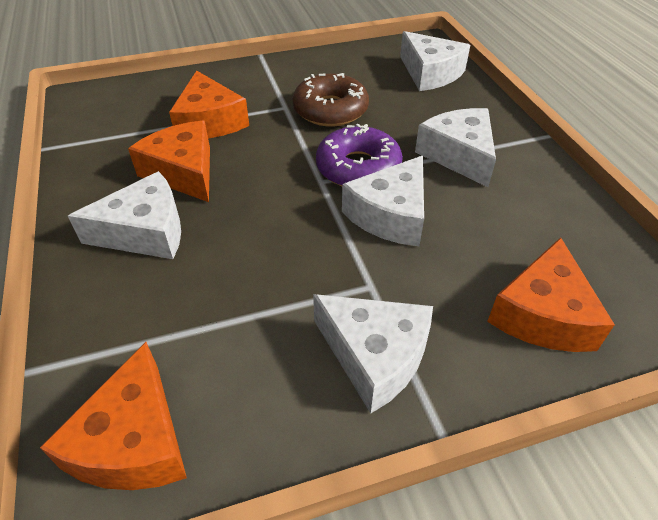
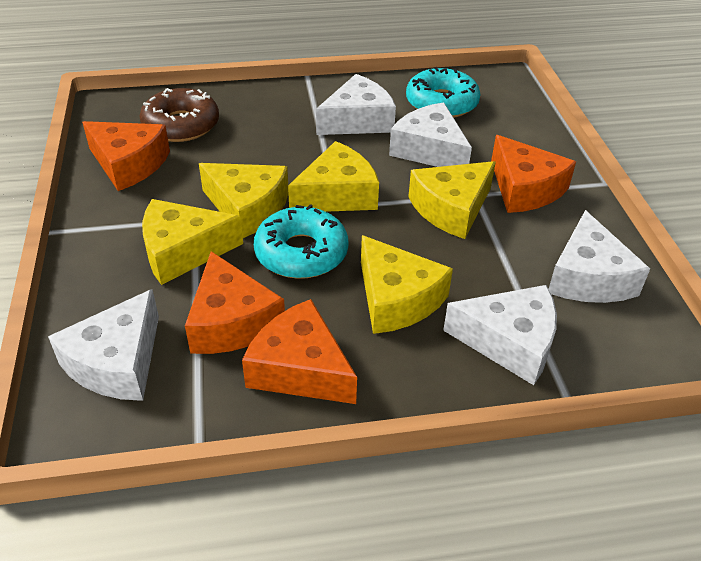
purple donut: 1 -> 0
turquoise donut: 0 -> 2
yellow cheese: 0 -> 5

